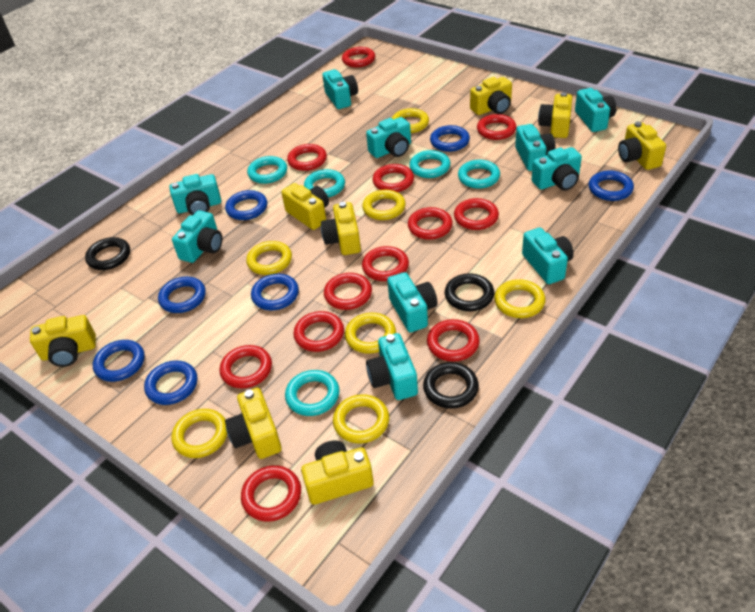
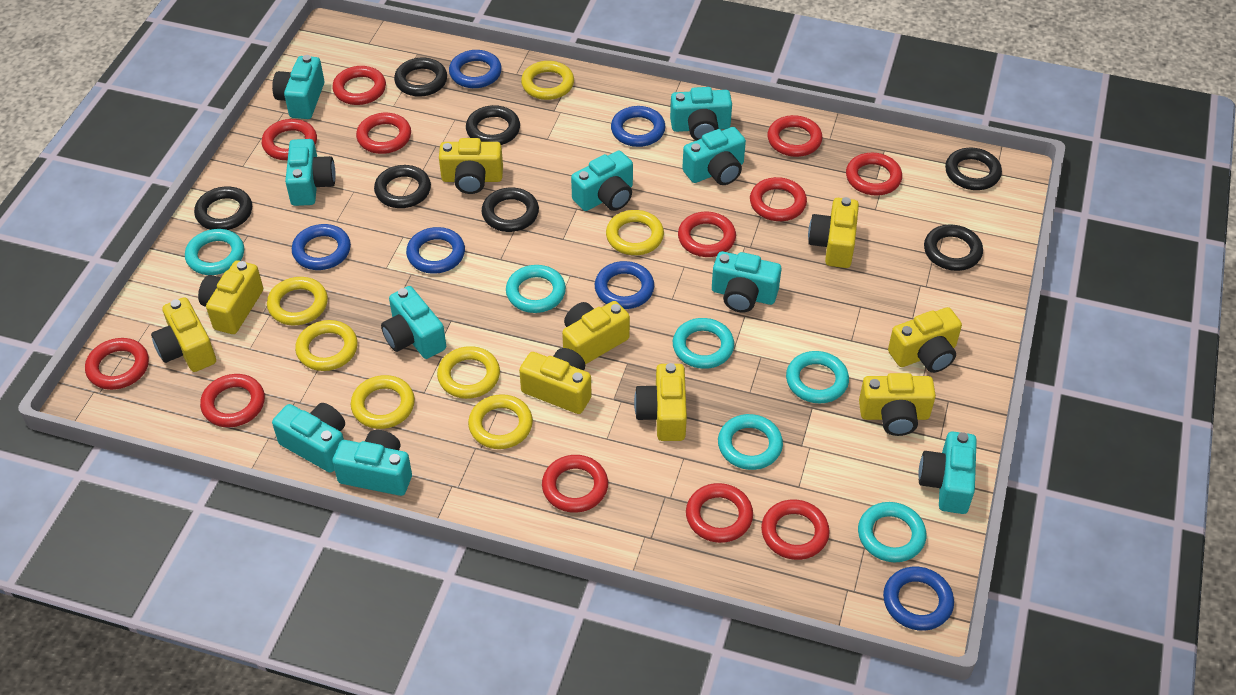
black ring: 3 -> 7
blue ring: 7 -> 6
turquoise ring: 5 -> 6
yellow camera: 8 -> 9

